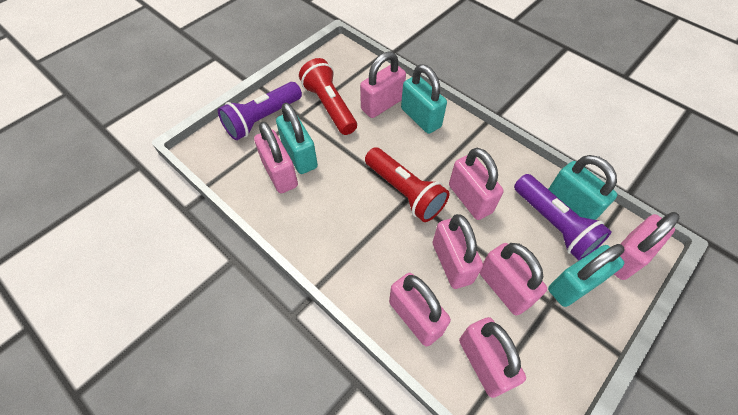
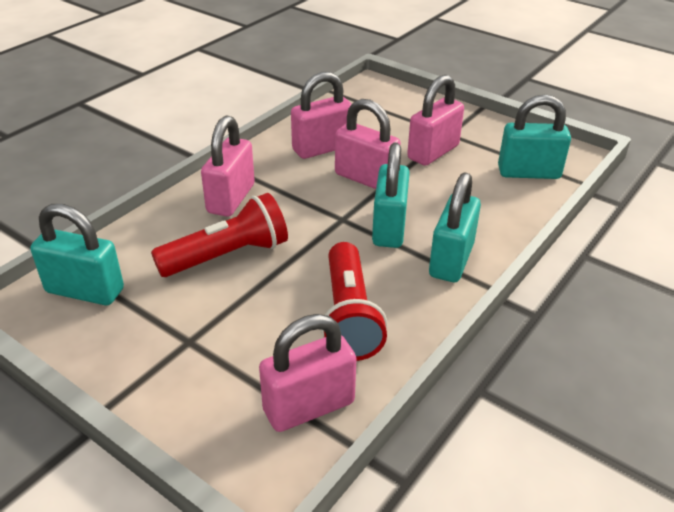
pink padlock: 8 -> 5
purple flashlight: 2 -> 0

